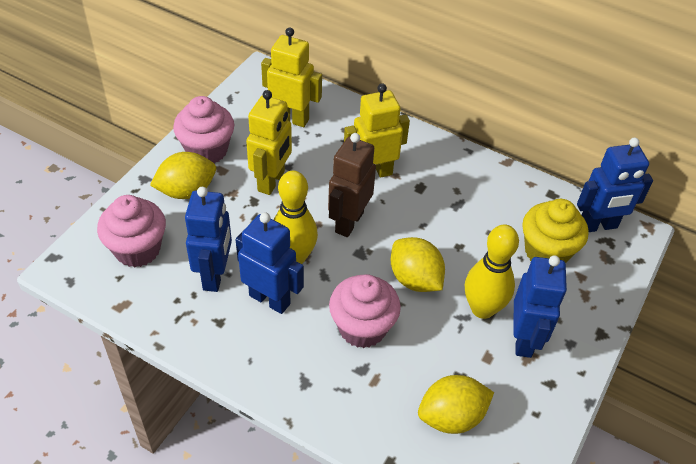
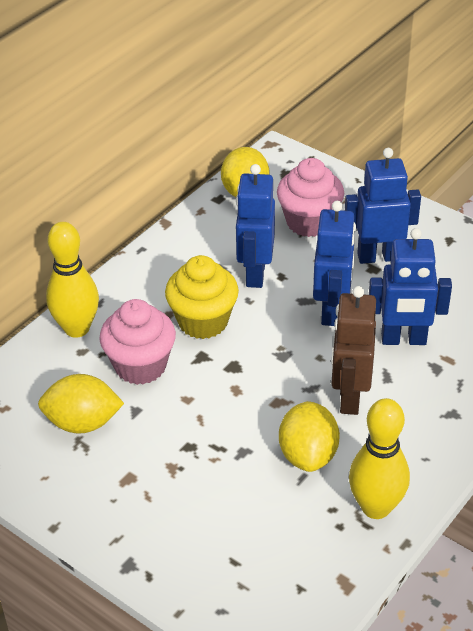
pink cupcake: 3 -> 2
yellow robot: 3 -> 0

